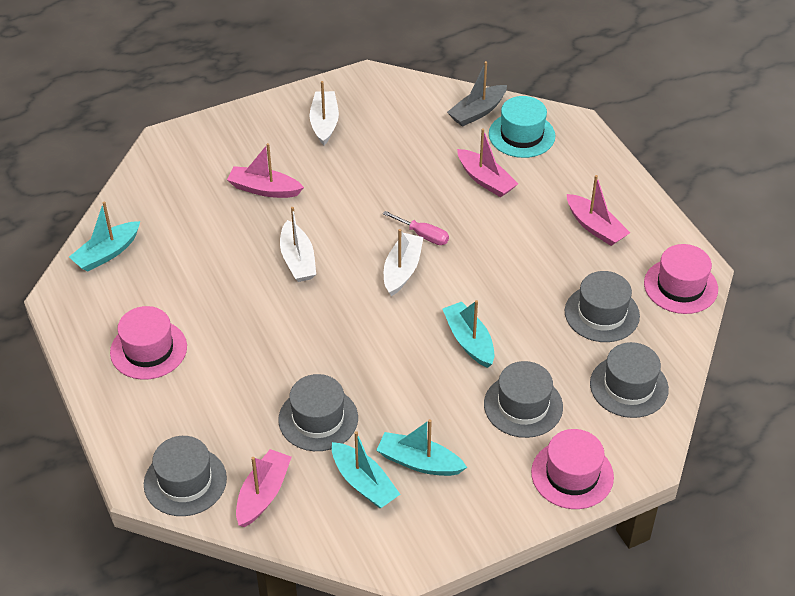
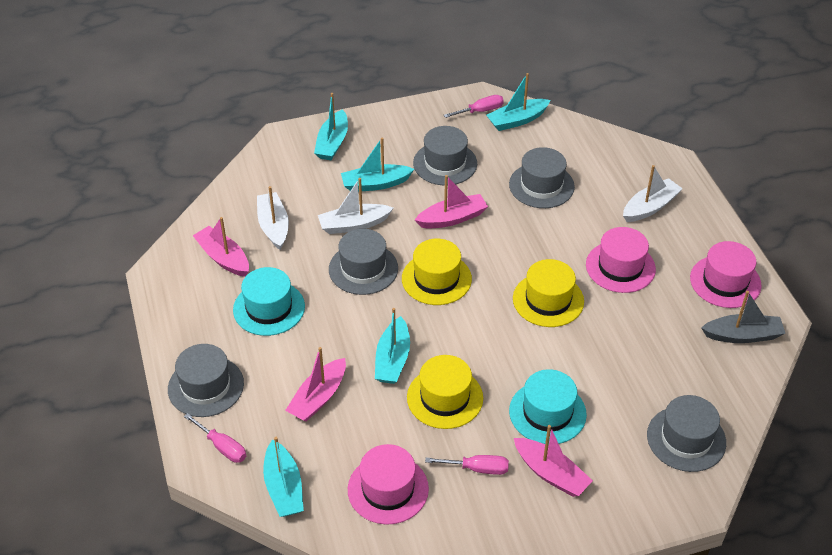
pink screwdriver: 1 -> 3
turquoise boat: 4 -> 5
turquoise hat: 1 -> 2
yellow hat: 0 -> 3

